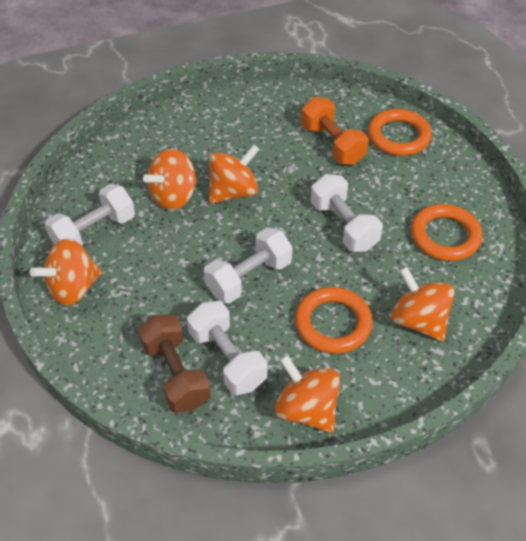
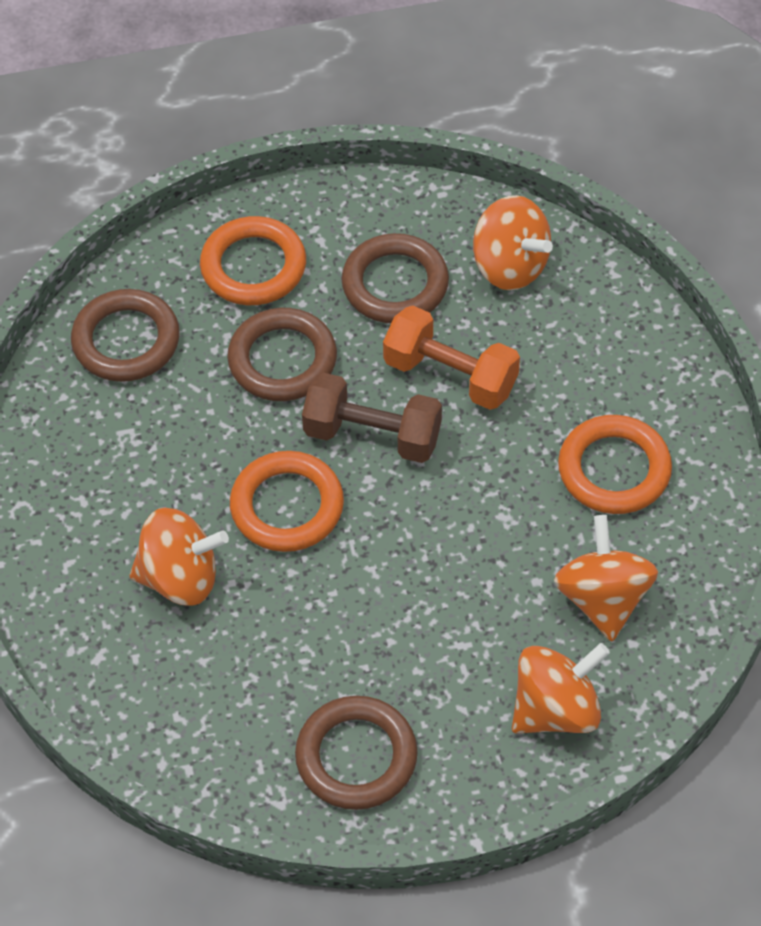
brown ring: 0 -> 4
orange spinning top: 5 -> 4
white dumbbell: 4 -> 0

